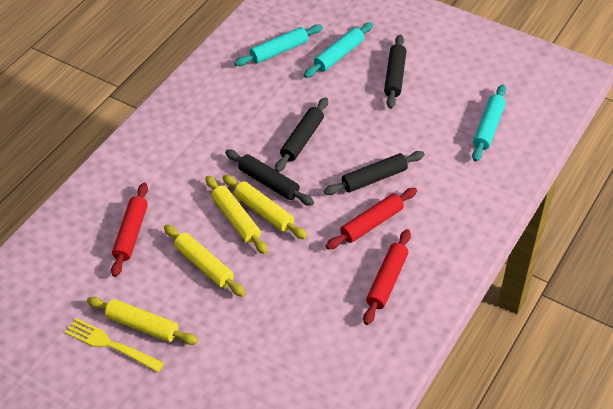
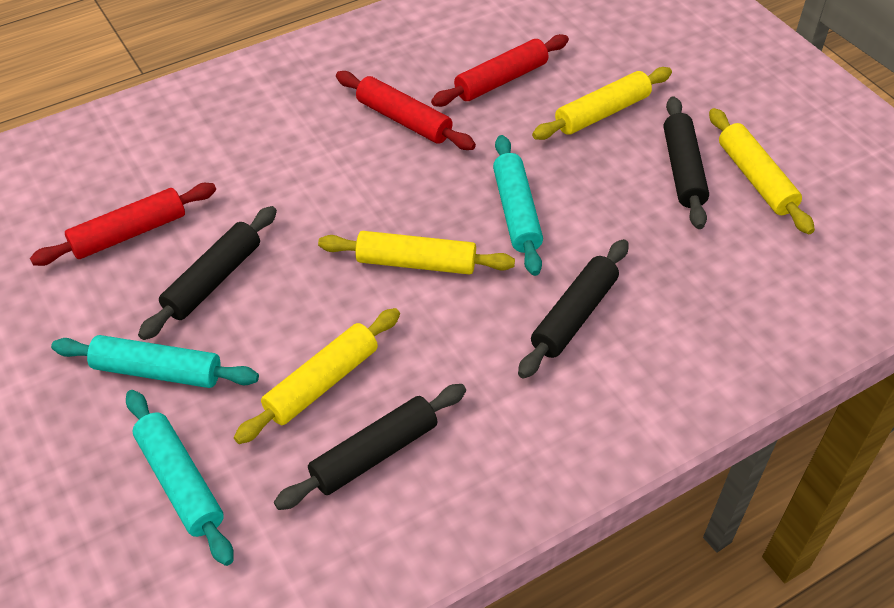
yellow fork: 1 -> 0

